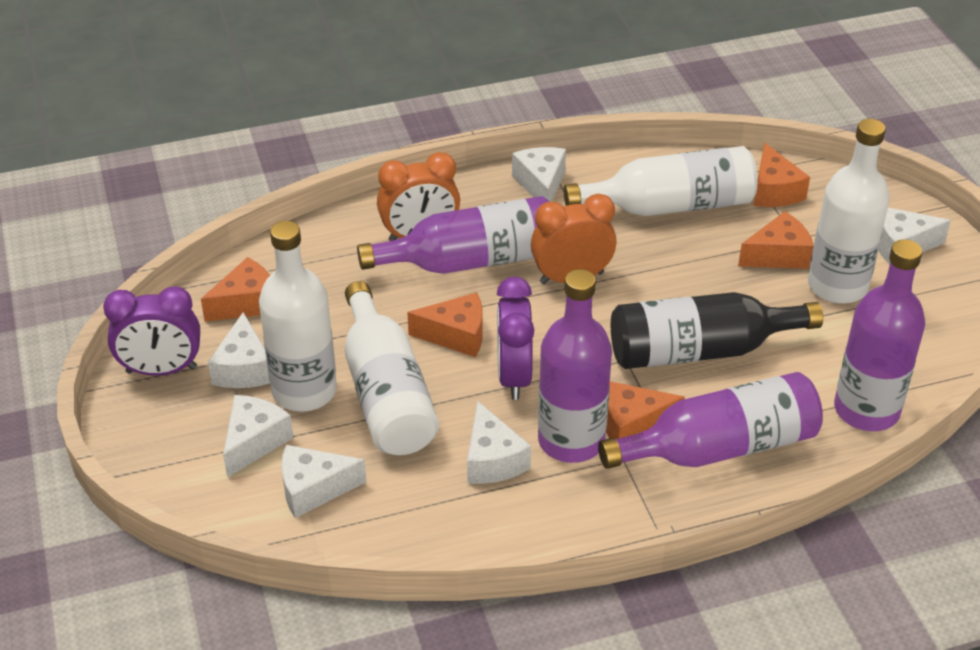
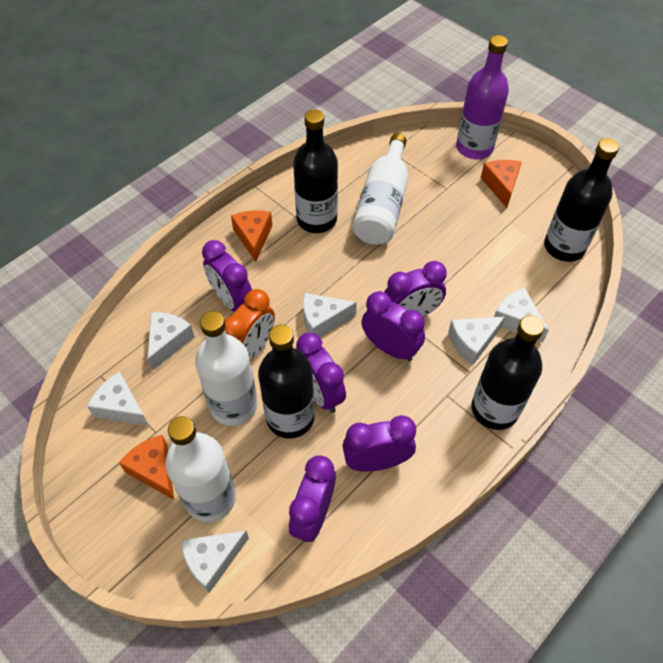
black bottle: 1 -> 4
orange cheese: 5 -> 3
orange clock: 2 -> 1
purple bottle: 4 -> 1
purple clock: 2 -> 6
white bottle: 4 -> 3

